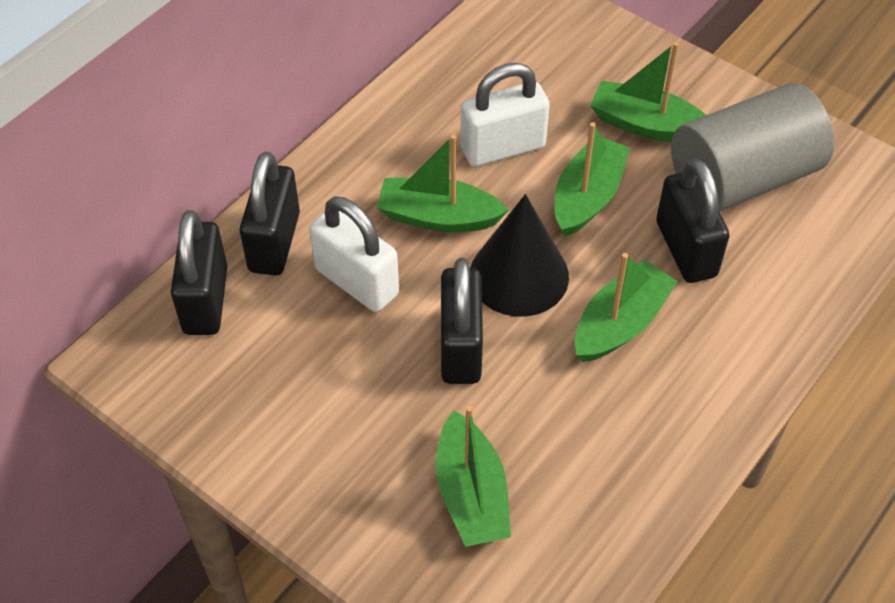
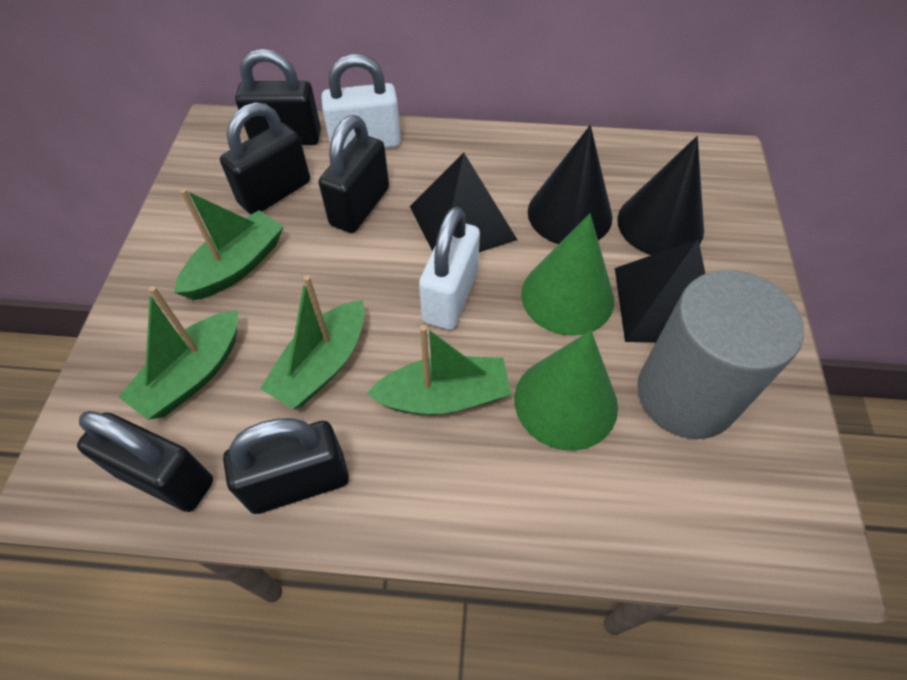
black cone: 1 -> 2
black padlock: 4 -> 5
black pyramid: 0 -> 2
green boat: 5 -> 4
green cone: 0 -> 2

